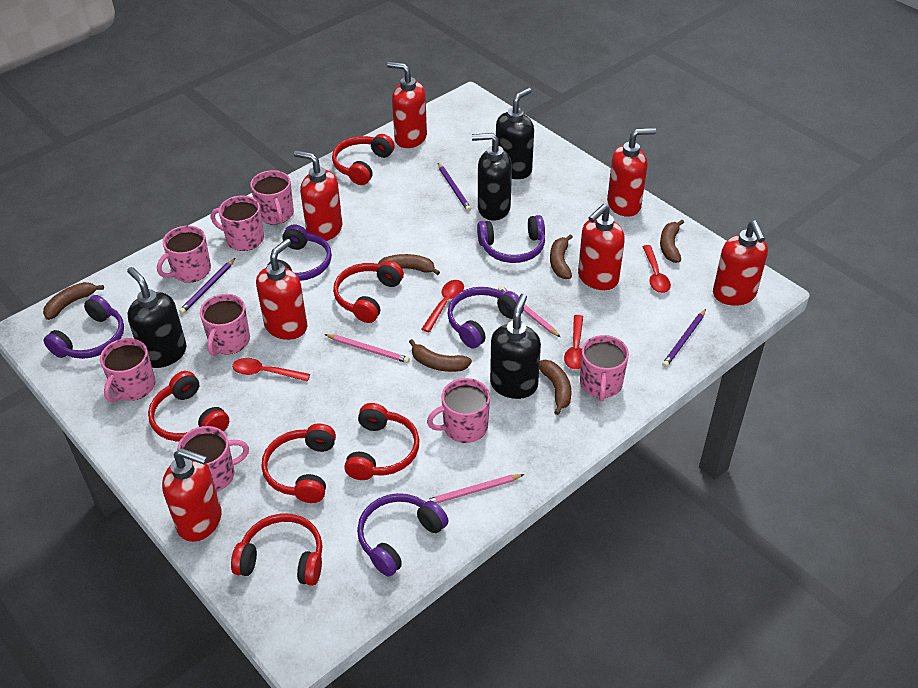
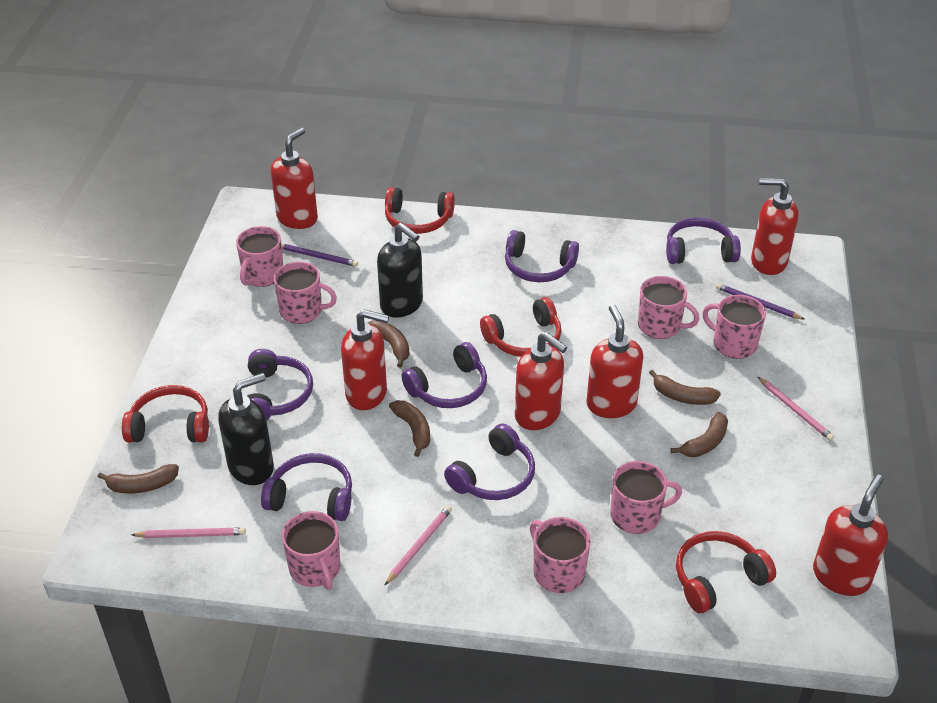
black soap dispenser: 4 -> 2
brown banana: 6 -> 5
pink mug: 8 -> 7
purple headphones: 5 -> 6
purple pencil: 3 -> 2
red headphones: 6 -> 4
red soap dispenser: 7 -> 6
red spoon: 4 -> 0

